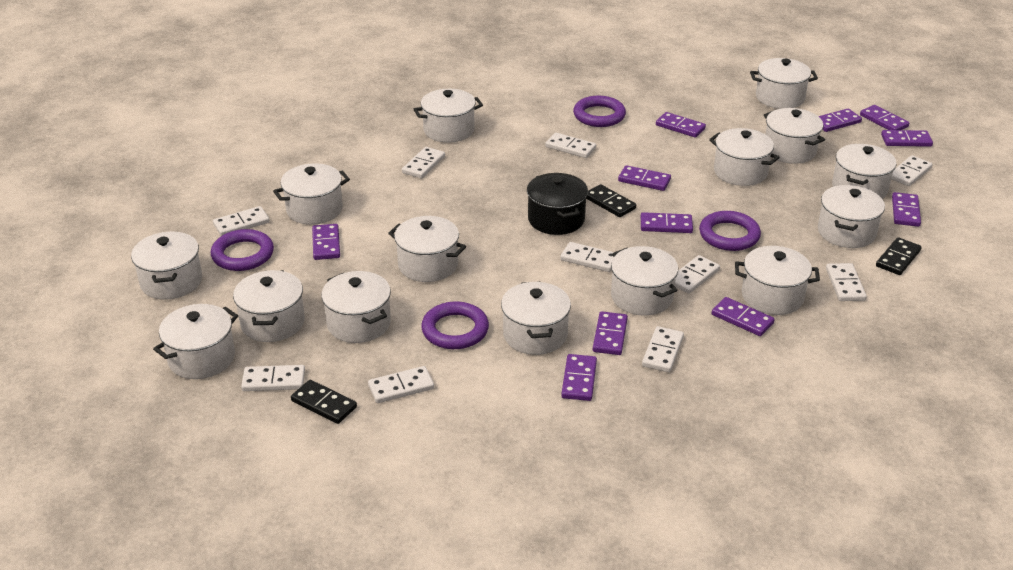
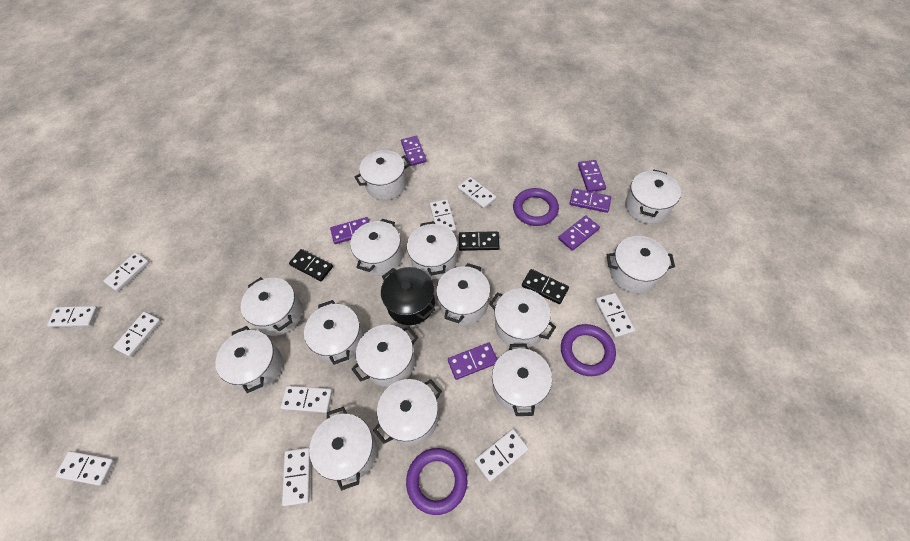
purple domino: 11 -> 6
purple ring: 4 -> 3
white pot: 15 -> 14

